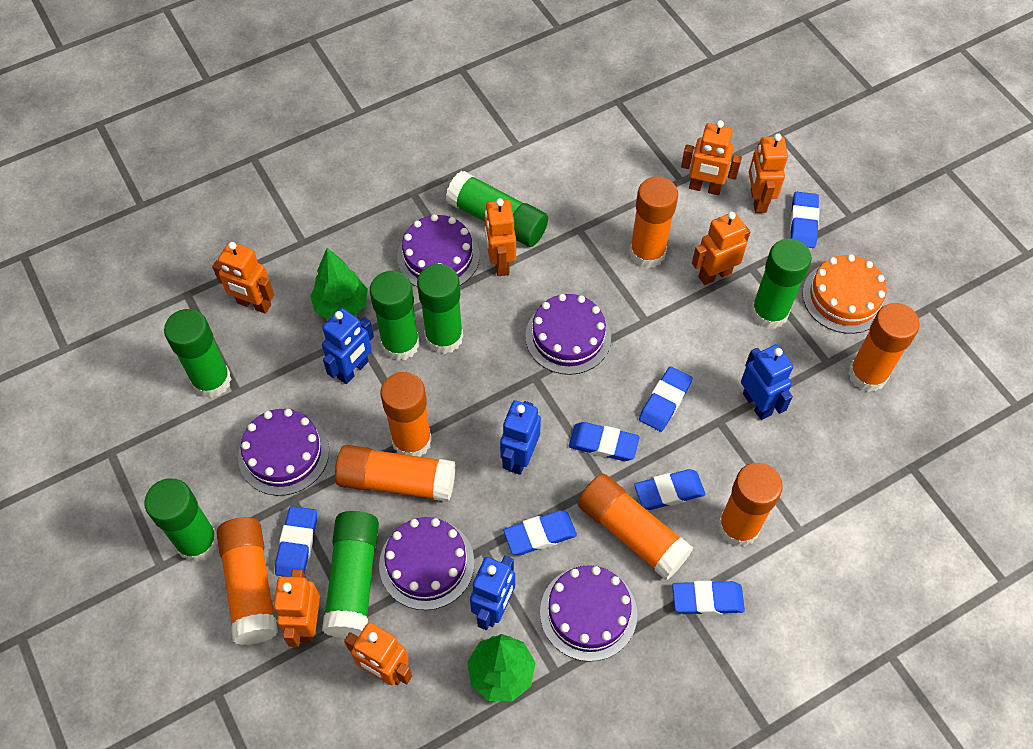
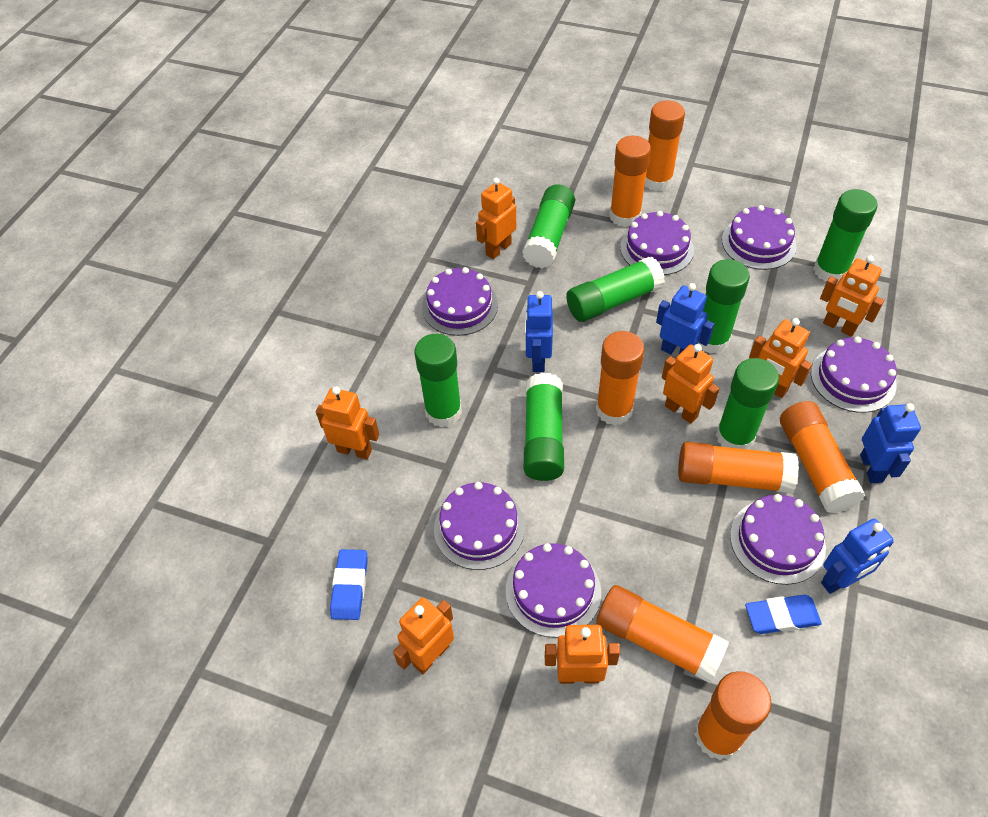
blue eraser: 7 -> 2
green tree: 2 -> 0
orange cake: 1 -> 0
purple cake: 5 -> 7

